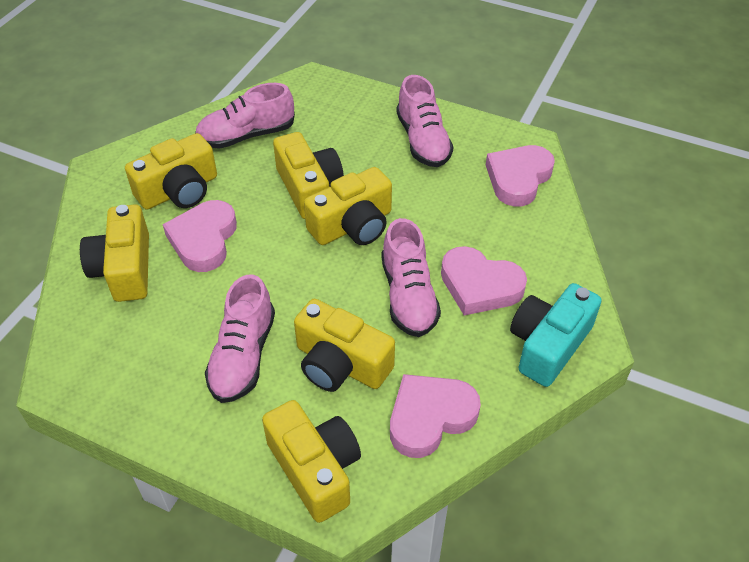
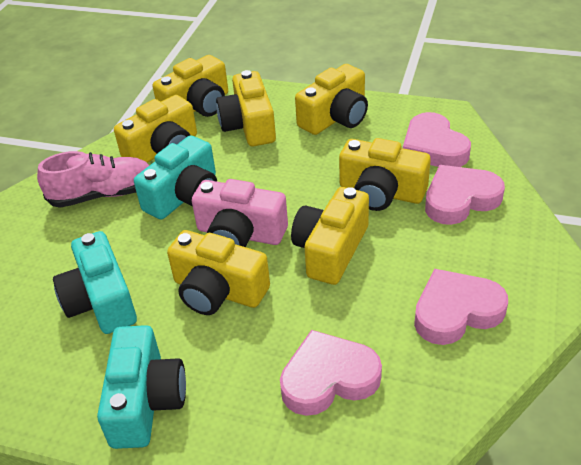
pink camera: 0 -> 1
pink shoe: 4 -> 1
turquoise camera: 1 -> 3
yellow camera: 6 -> 7

